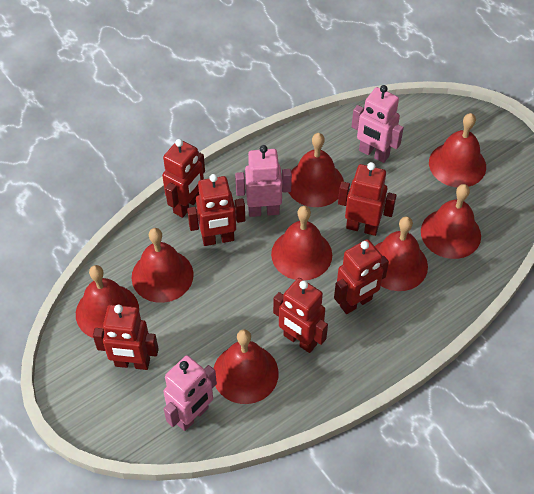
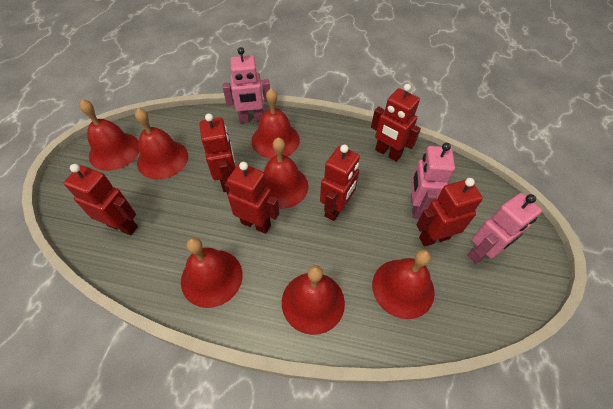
red bell: 8 -> 7

